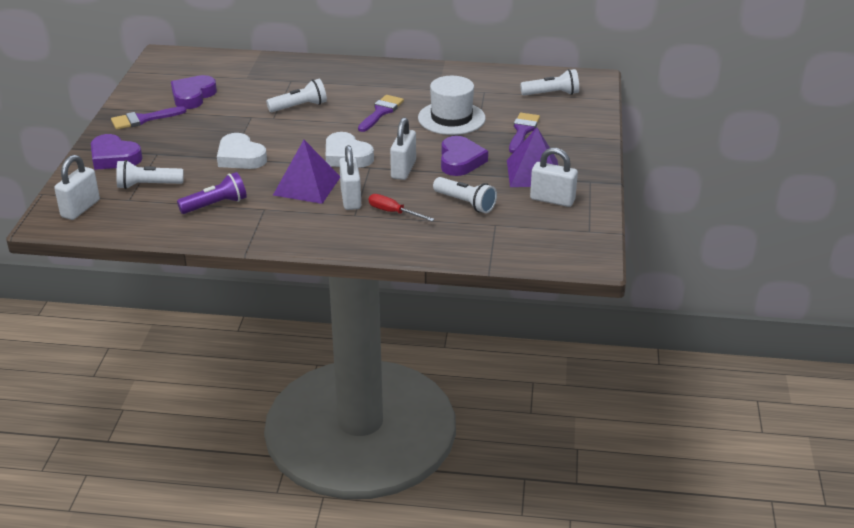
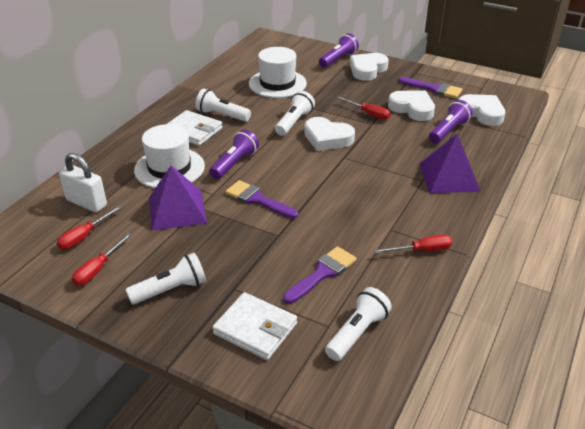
purple flashlight: 1 -> 3
purple heart: 3 -> 0
red screwdriver: 1 -> 4
white hat: 1 -> 2
white heart: 2 -> 4
white padlock: 4 -> 1
white wallet: 0 -> 2

